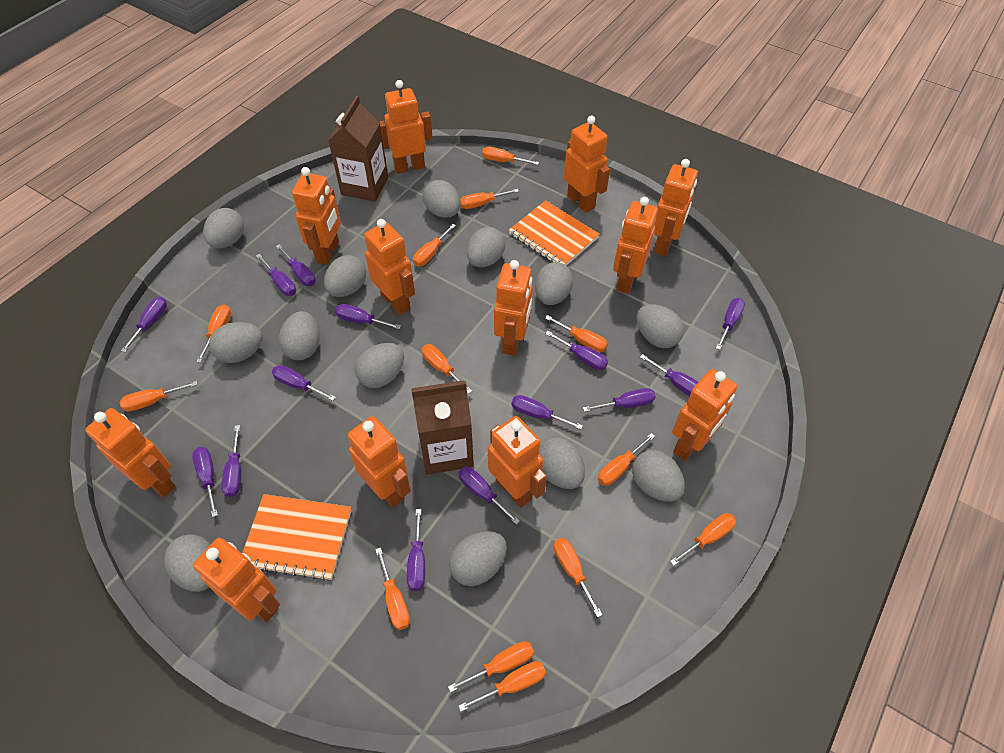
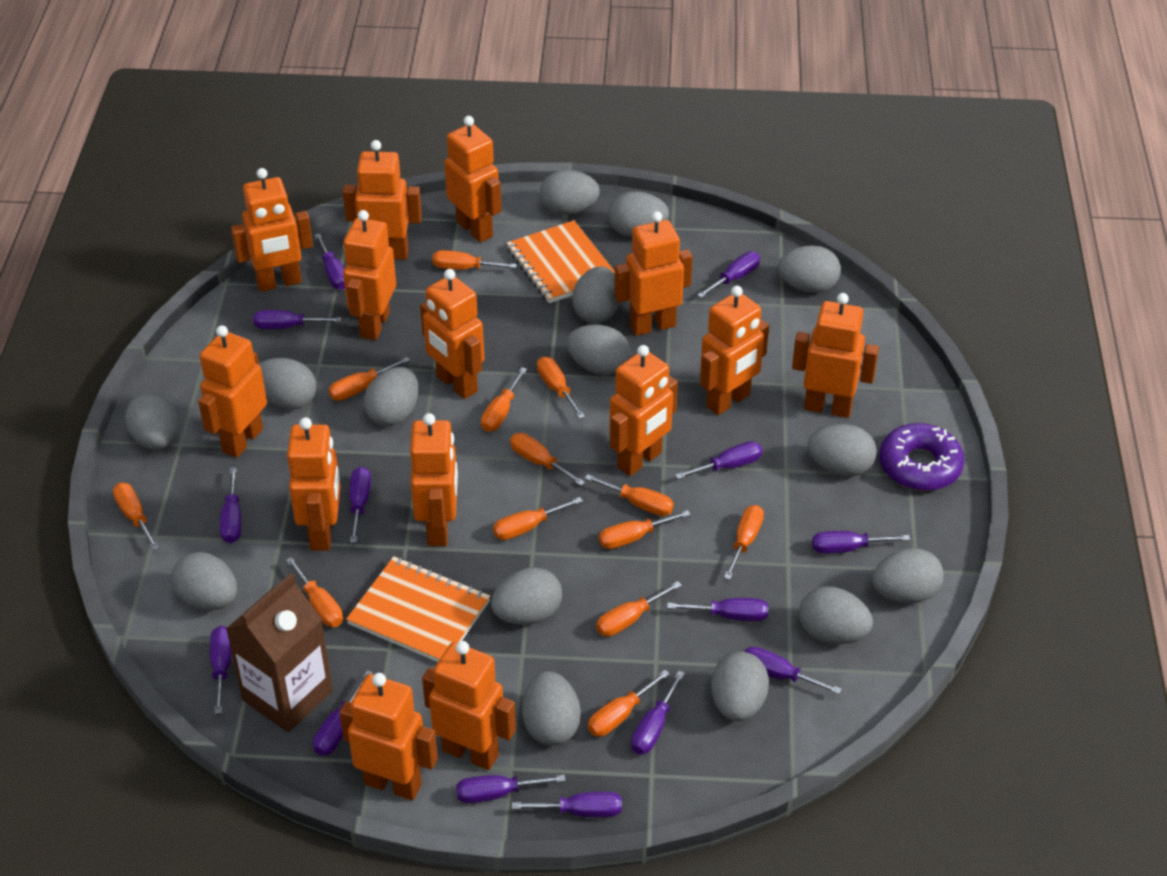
brown carton: 2 -> 1
grey egg: 13 -> 15
orange robot: 12 -> 14
purple donut: 0 -> 1

